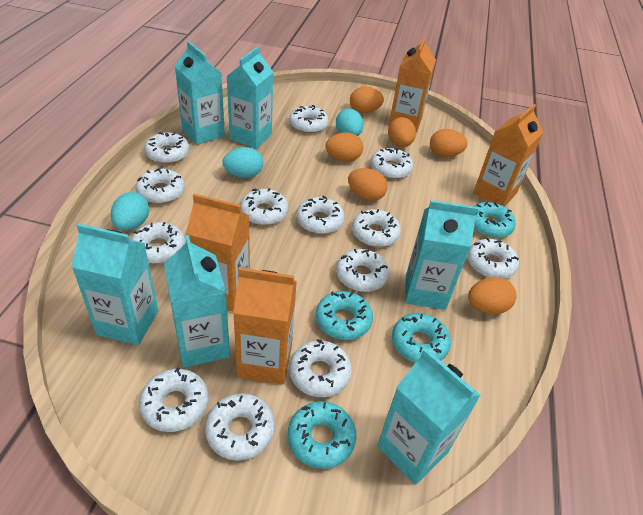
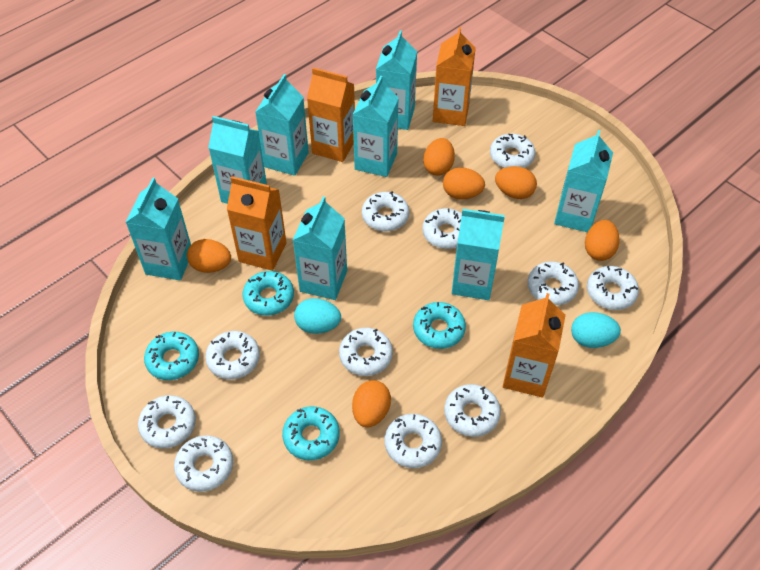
turquoise carton: 6 -> 8
turquoise egg: 3 -> 2
white donut: 13 -> 11

